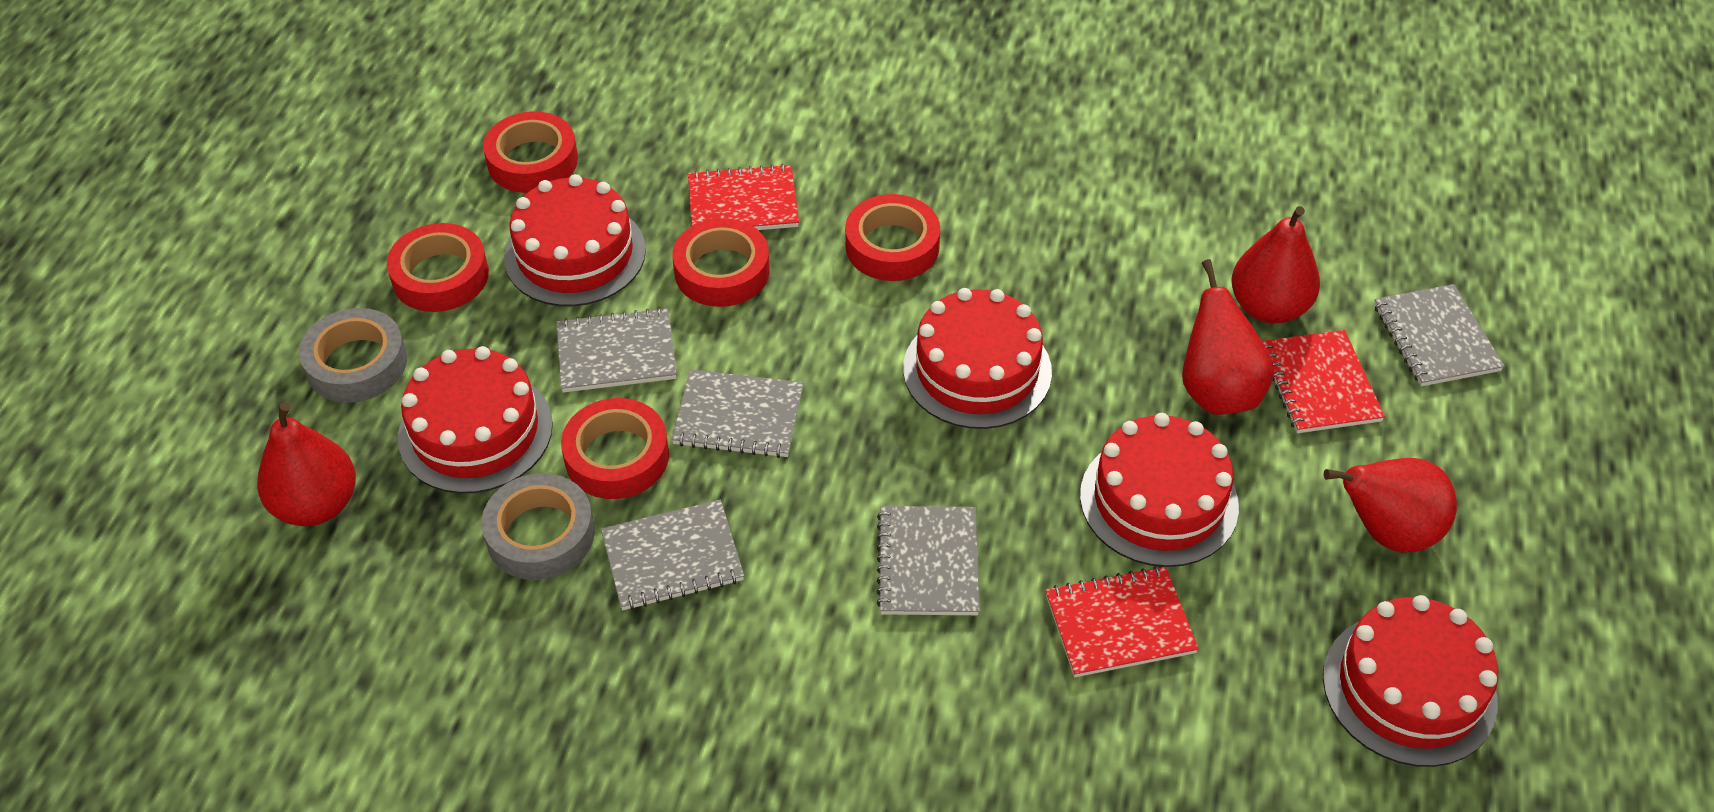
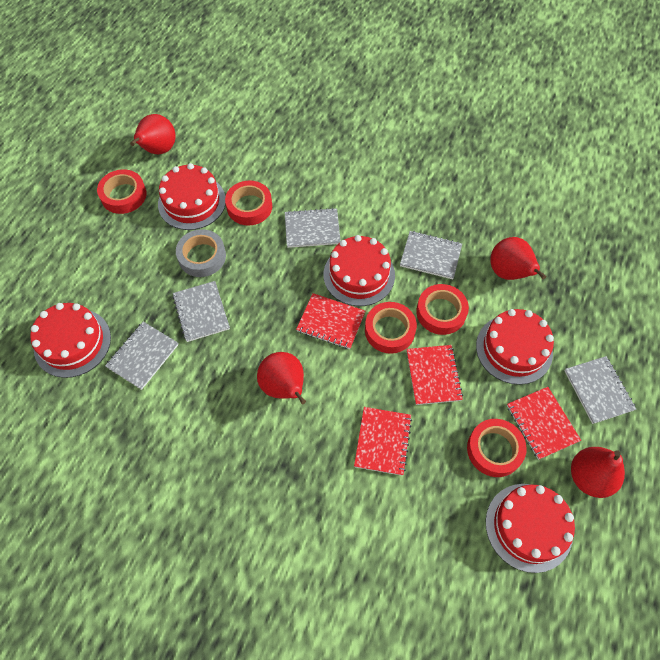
grey tape: 2 -> 1
red notebook: 3 -> 4

